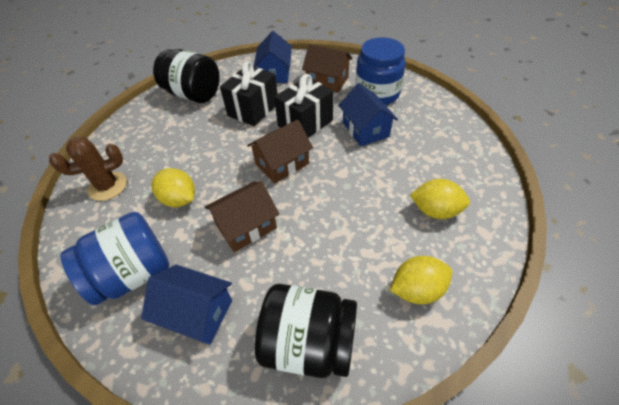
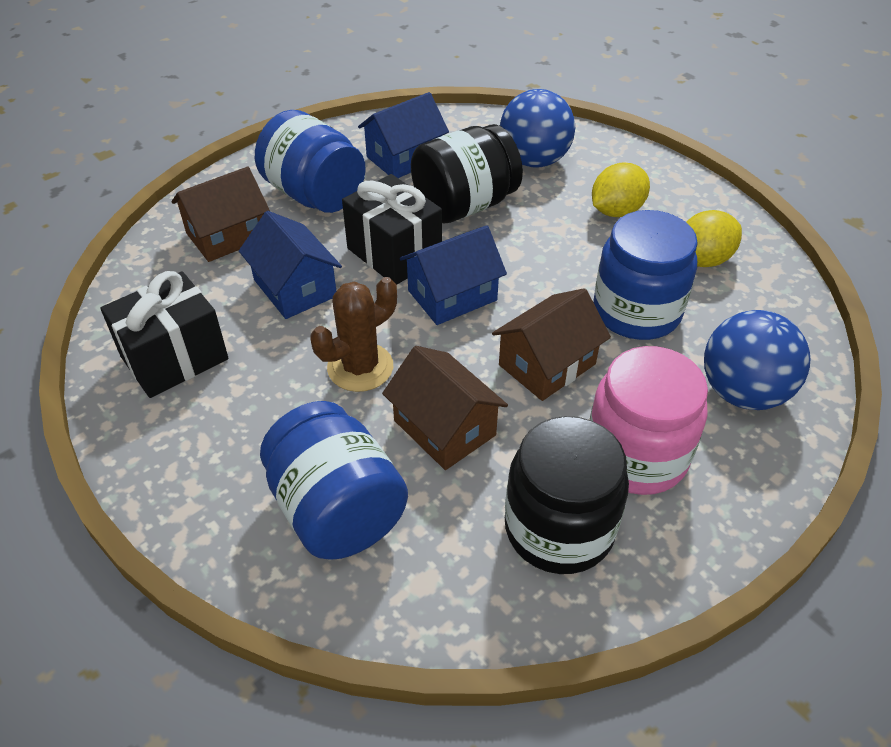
blue ball: 0 -> 2
blue jar: 2 -> 3
pink jar: 0 -> 1
yellow lemon: 3 -> 2

